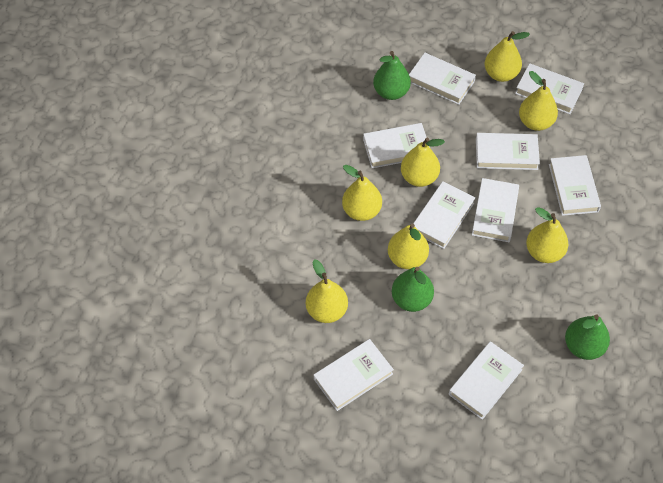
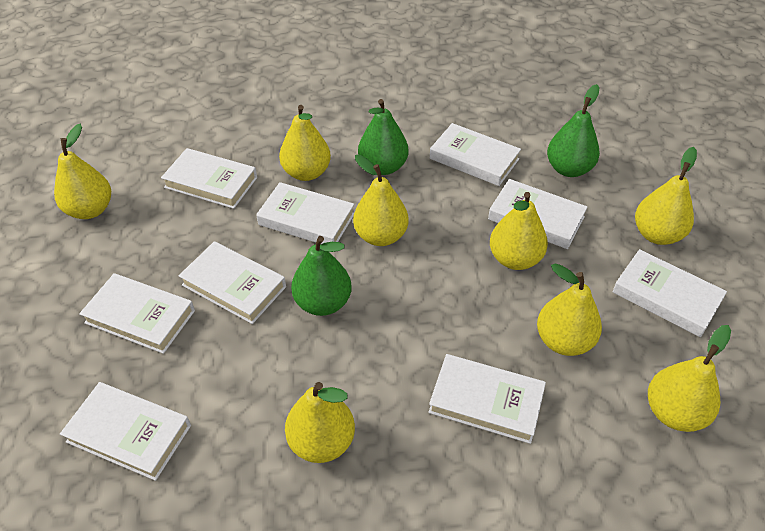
yellow pear: 7 -> 8

